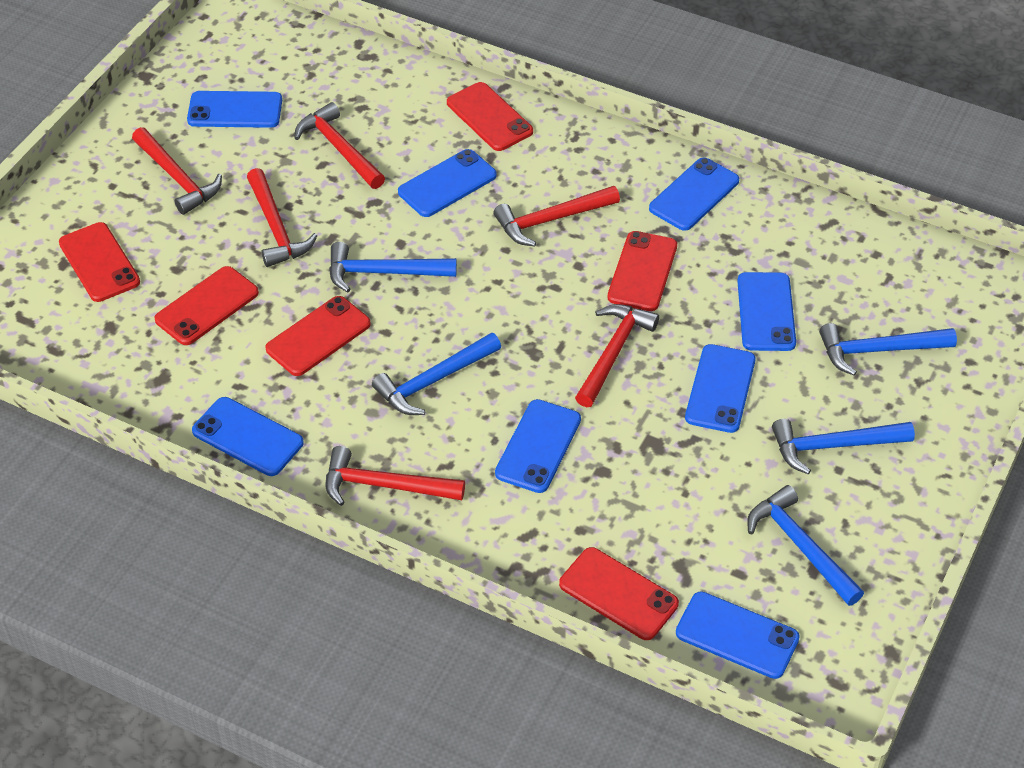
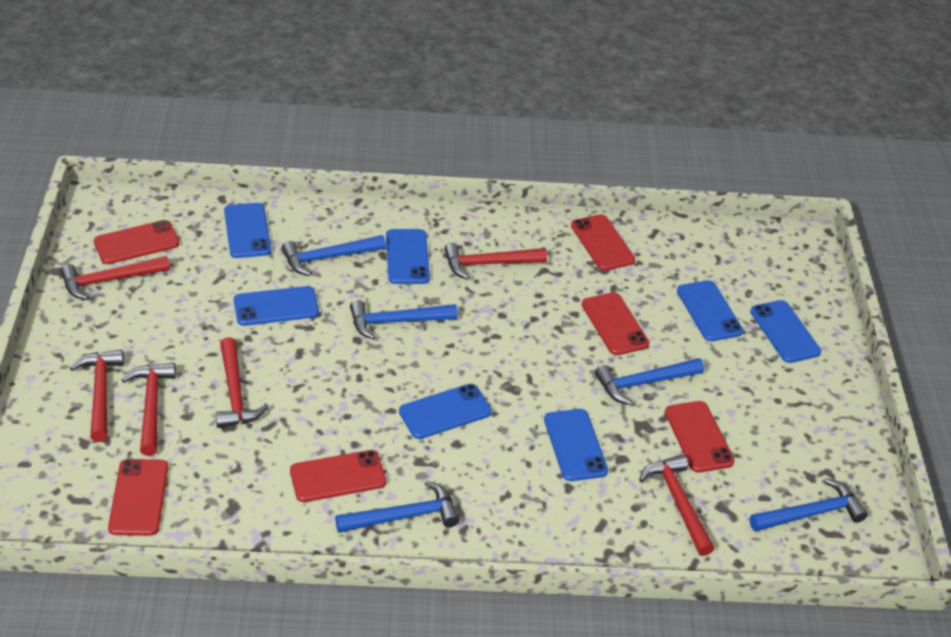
blue phone: 8 -> 7

